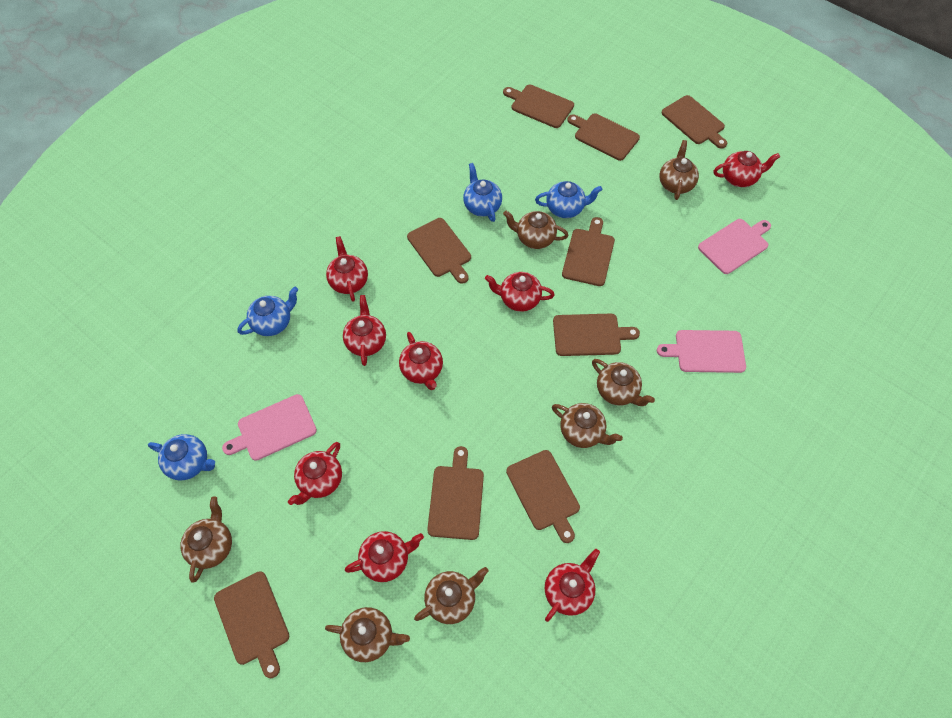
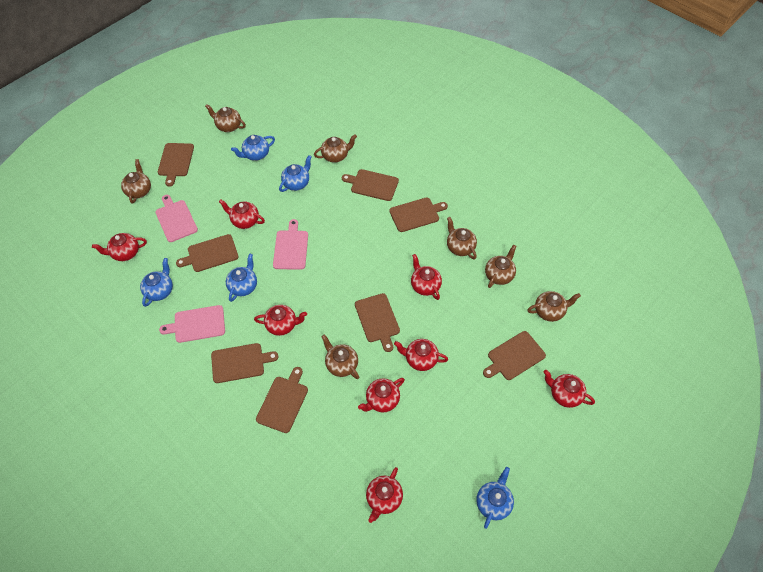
blue teapot: 4 -> 5
brown cutting board: 9 -> 8

